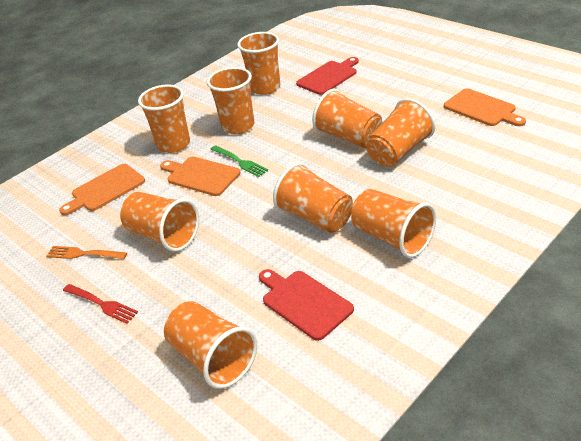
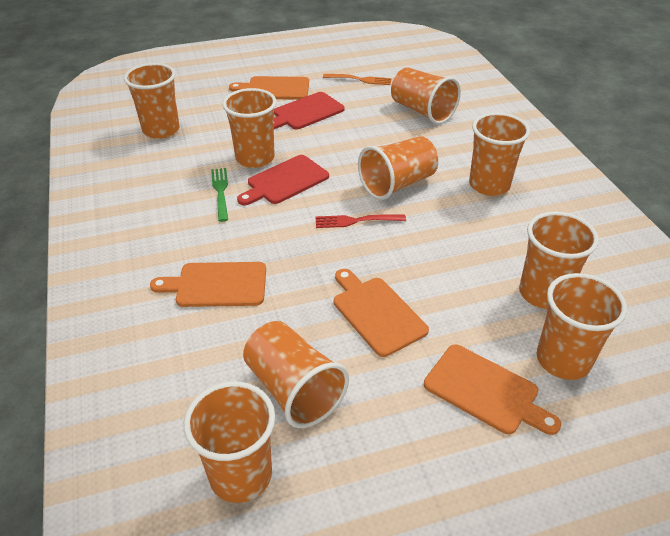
orange cutting board: 3 -> 4

